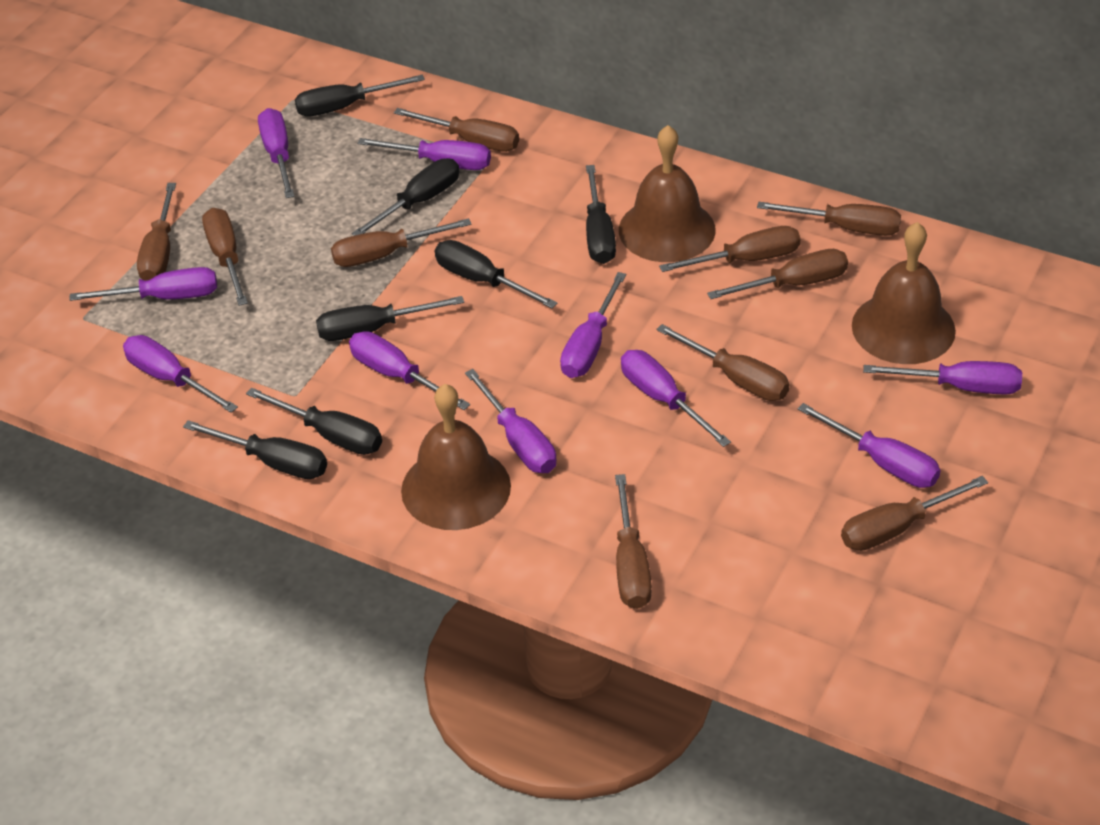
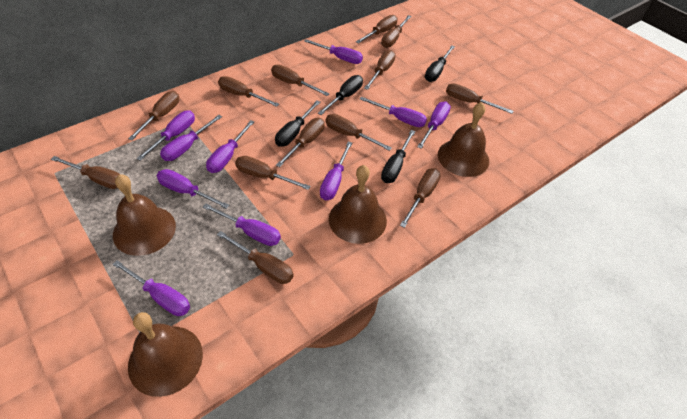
black screwdriver: 7 -> 4
brown bell: 3 -> 4
brown screwdriver: 10 -> 13

